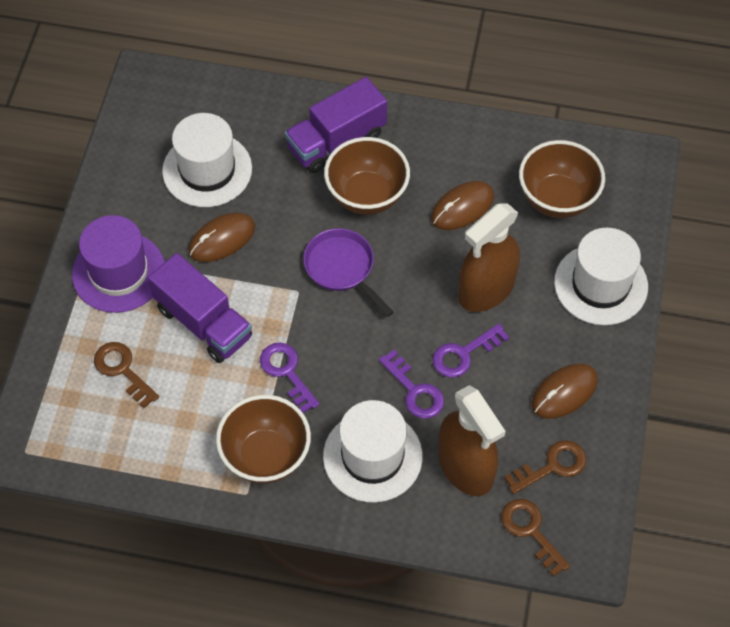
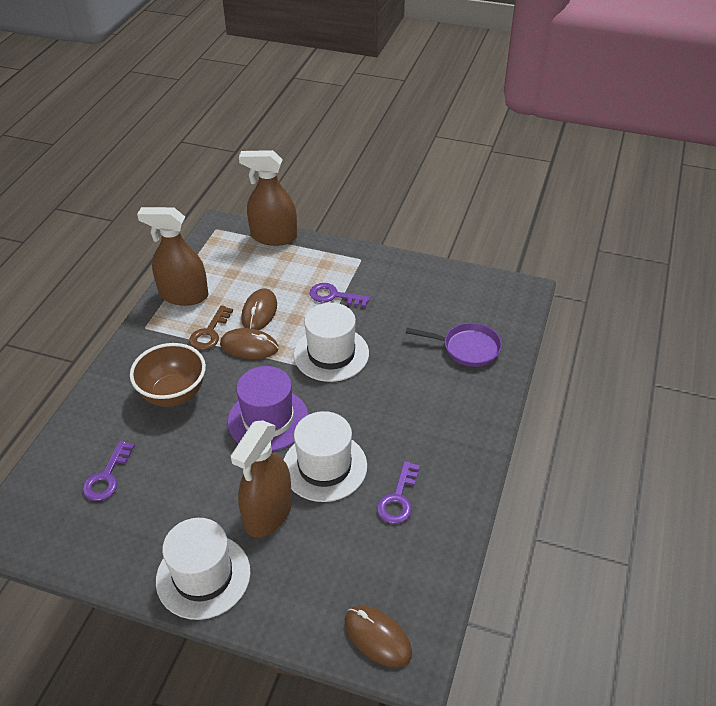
brown bowl: 3 -> 1
brown key: 3 -> 1
brown spray bottle: 2 -> 3
purple truck: 2 -> 0

